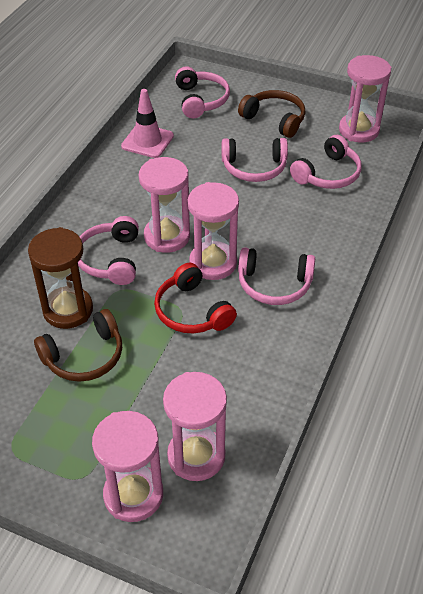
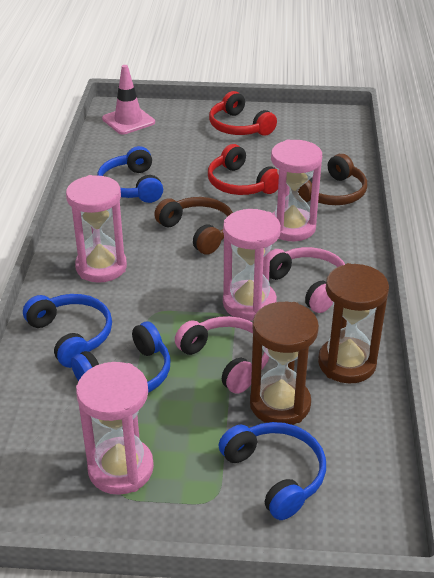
blue headphones: 0 -> 4
brown hourglass: 1 -> 2
pink headphones: 5 -> 2
pink hourglass: 5 -> 4
red headphones: 1 -> 2

